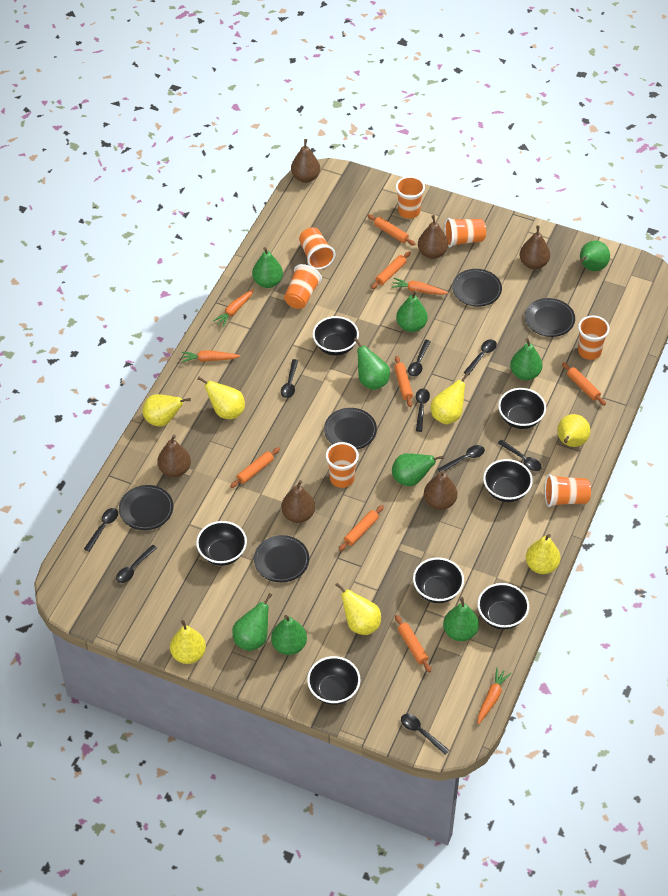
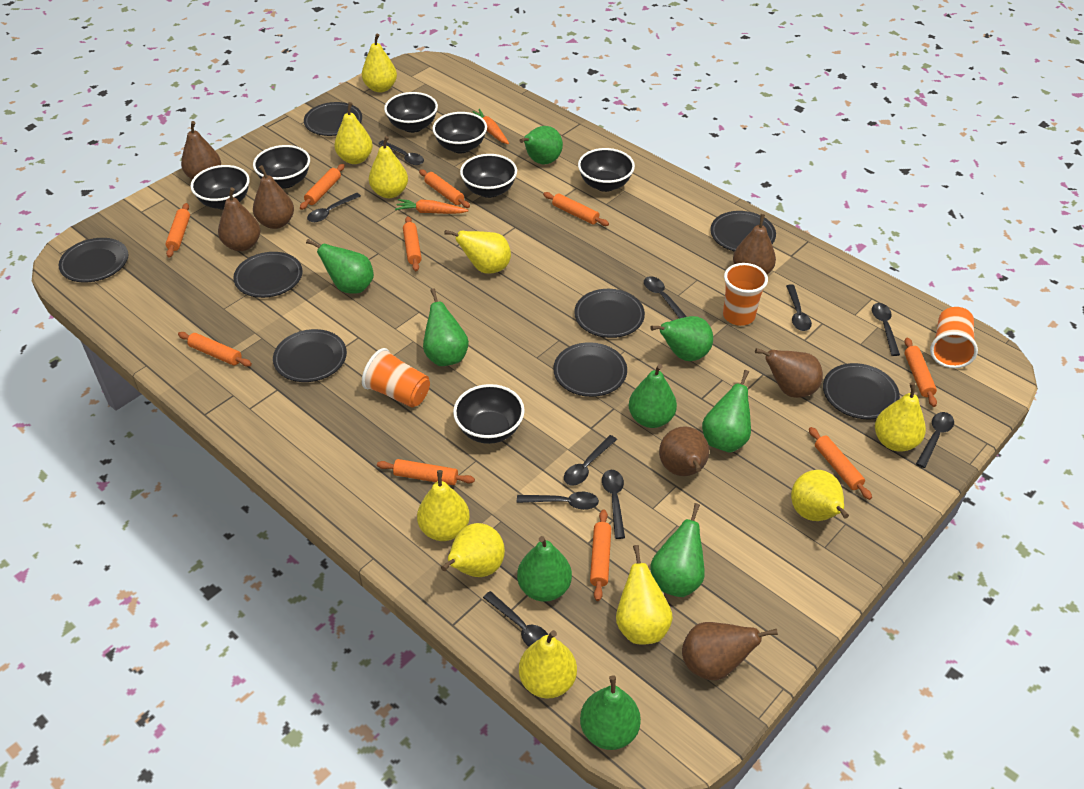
black plate: 5 -> 8
black spoon: 9 -> 10
brown pear: 6 -> 7
orange carrot: 4 -> 2
orange cup: 7 -> 3
orange rolling pin: 7 -> 10
yellow pear: 7 -> 10

